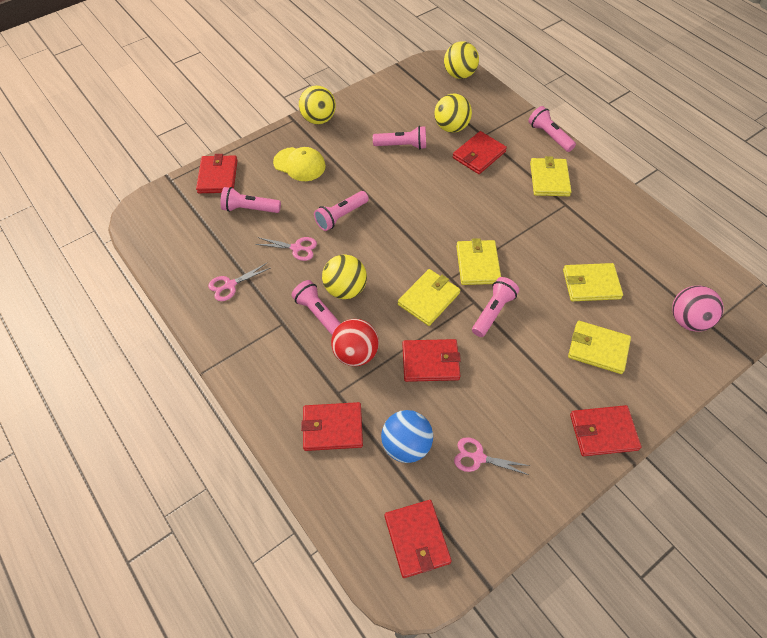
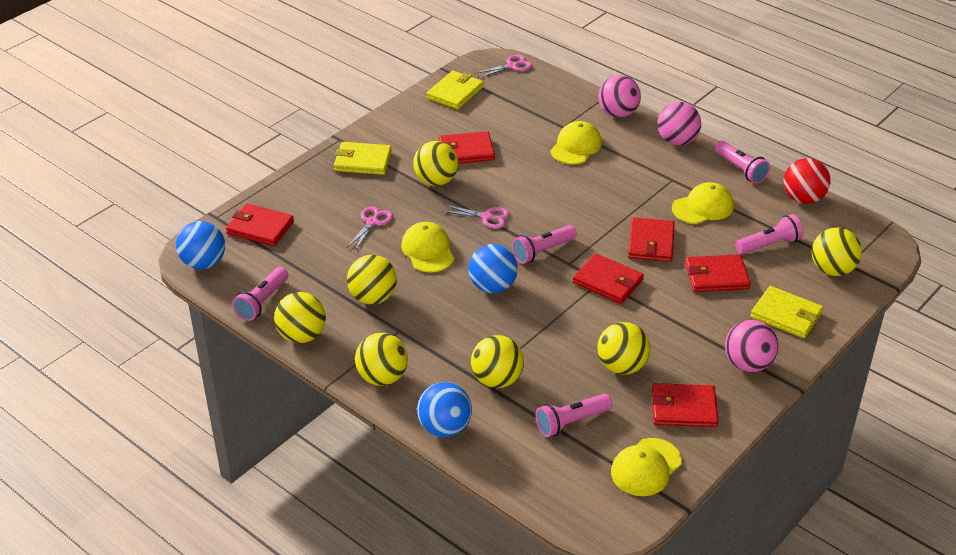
blue ball: 1 -> 3
pink ball: 1 -> 3
pink flashlight: 6 -> 5
yellow ball: 4 -> 7
yellow cap: 1 -> 4
yellow wallet: 5 -> 3

